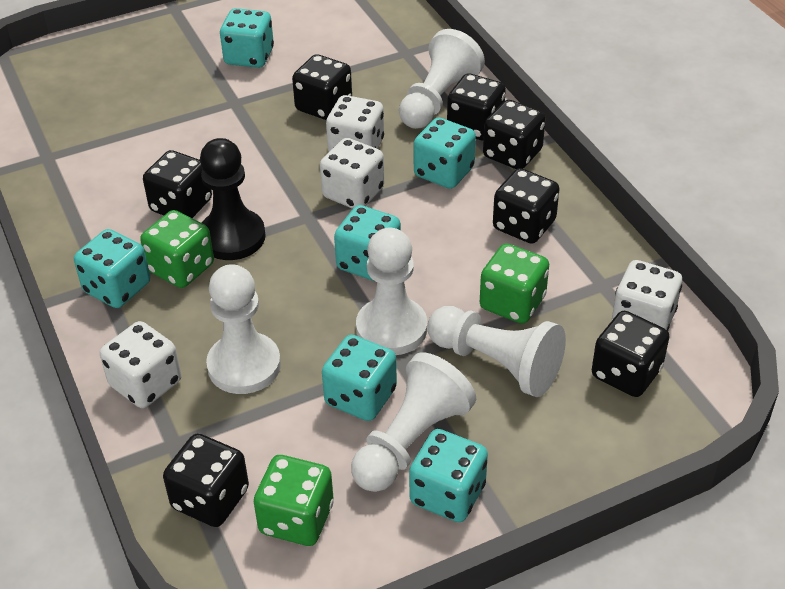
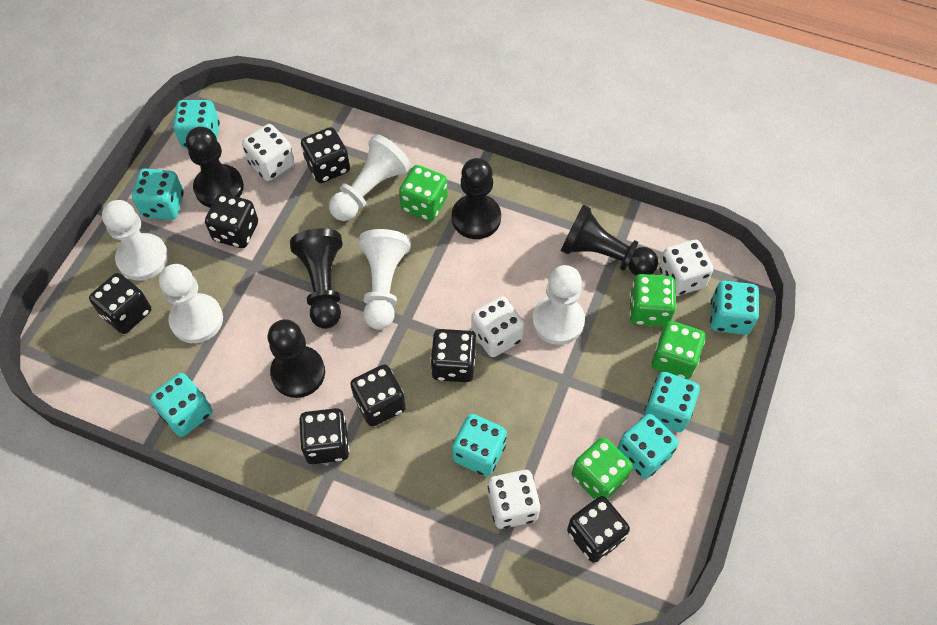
black pawn: 1 -> 5
green dice: 3 -> 4
turquoise dice: 6 -> 7

